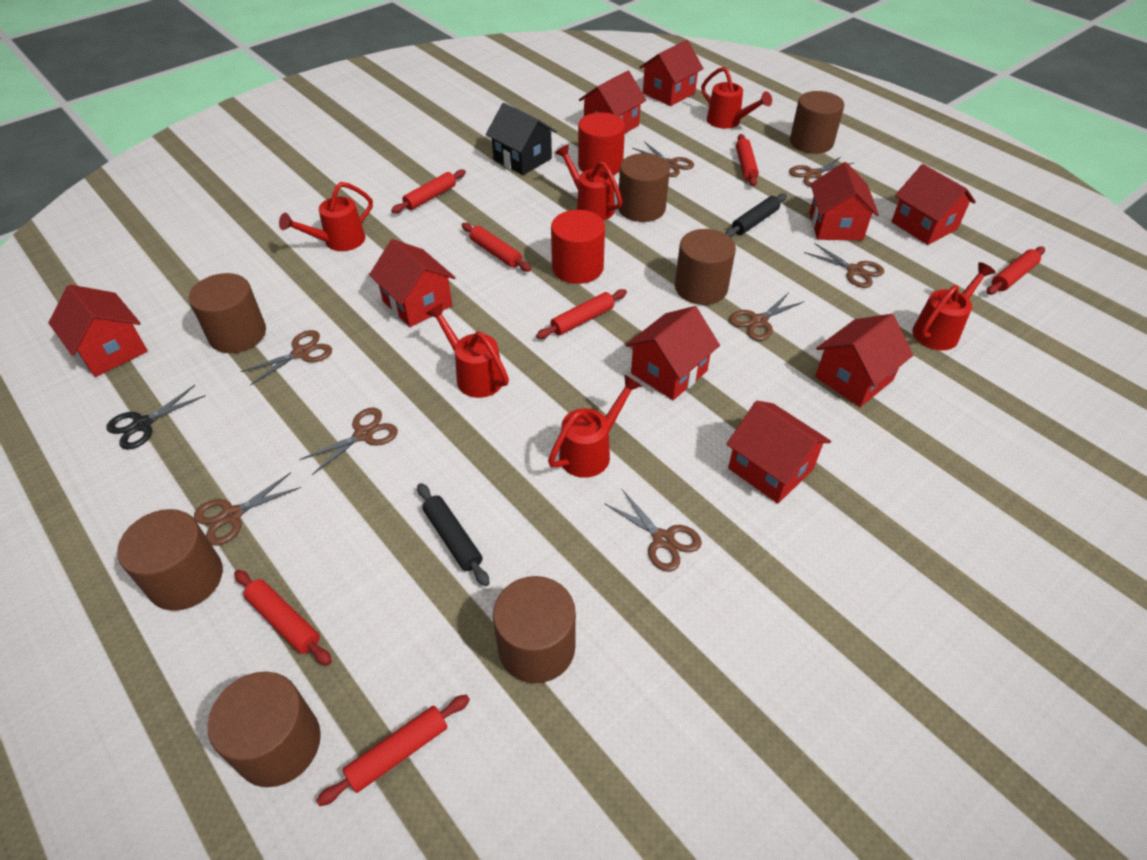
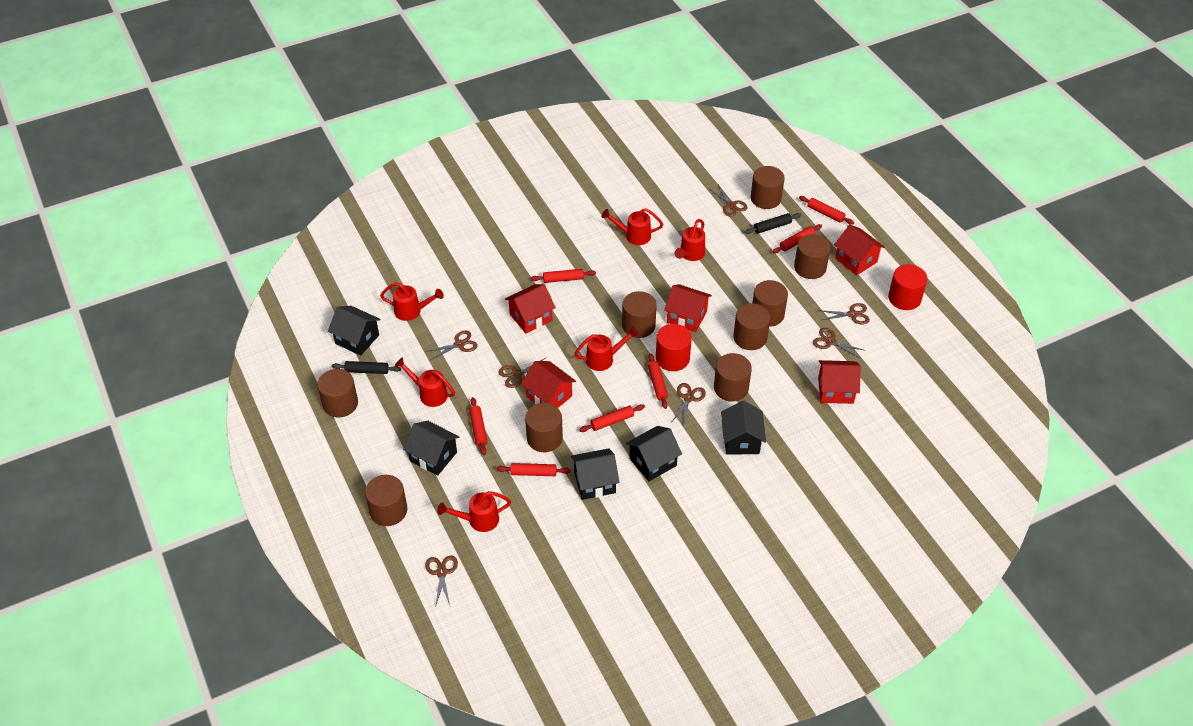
black house: 1 -> 5
black scissors: 1 -> 0
brown cylinder: 7 -> 9
brown scissors: 8 -> 7
red house: 9 -> 5

